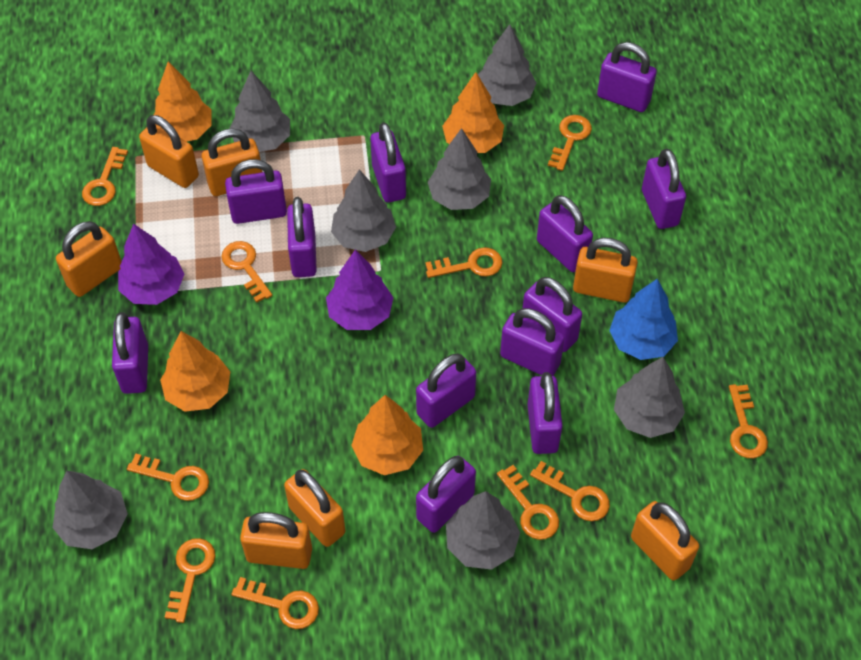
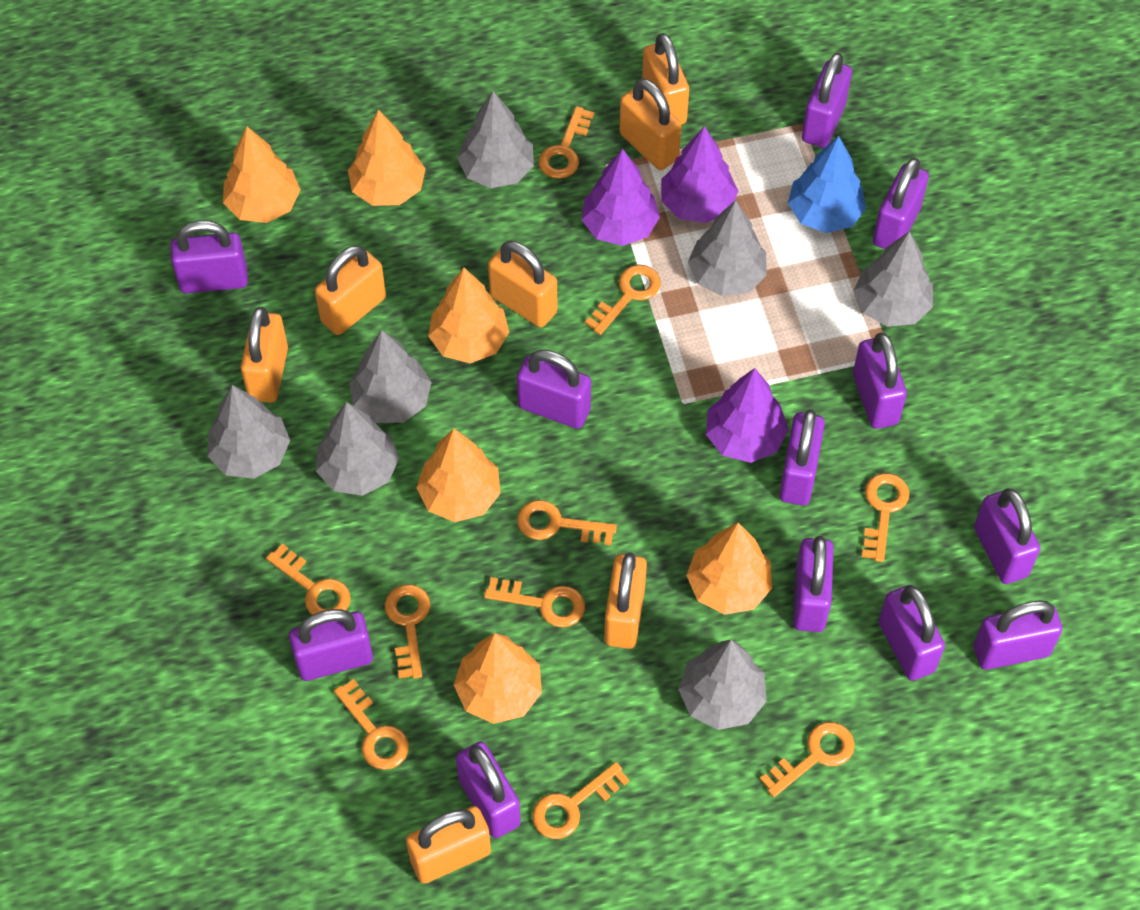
orange tree: 4 -> 6
purple tree: 2 -> 3

